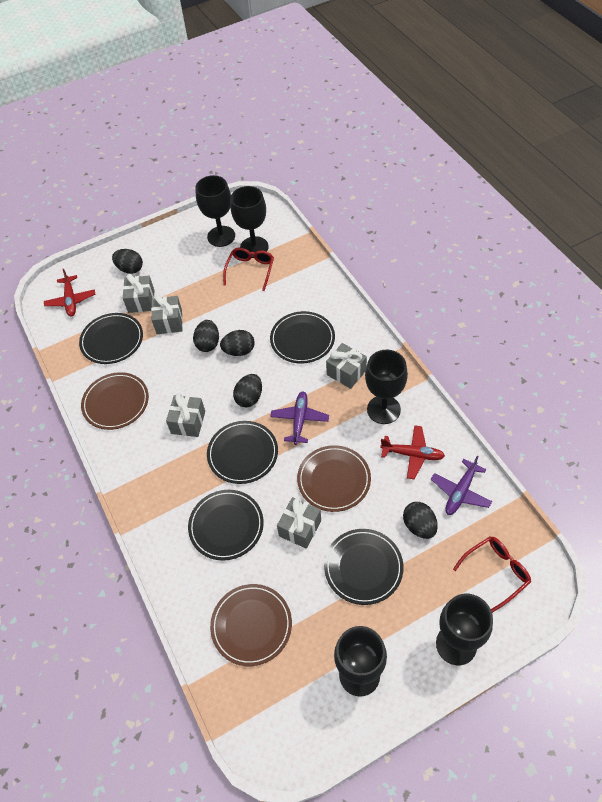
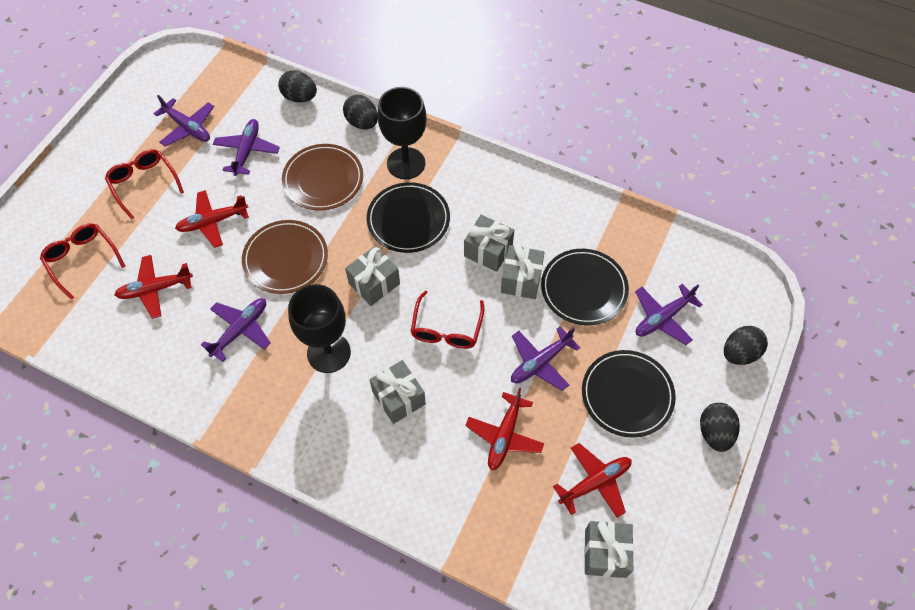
black egg: 5 -> 4
black goblet: 5 -> 2
black plate: 5 -> 3
brown plate: 3 -> 2
purple plane: 2 -> 5
red glasses: 2 -> 3
red plane: 2 -> 4

